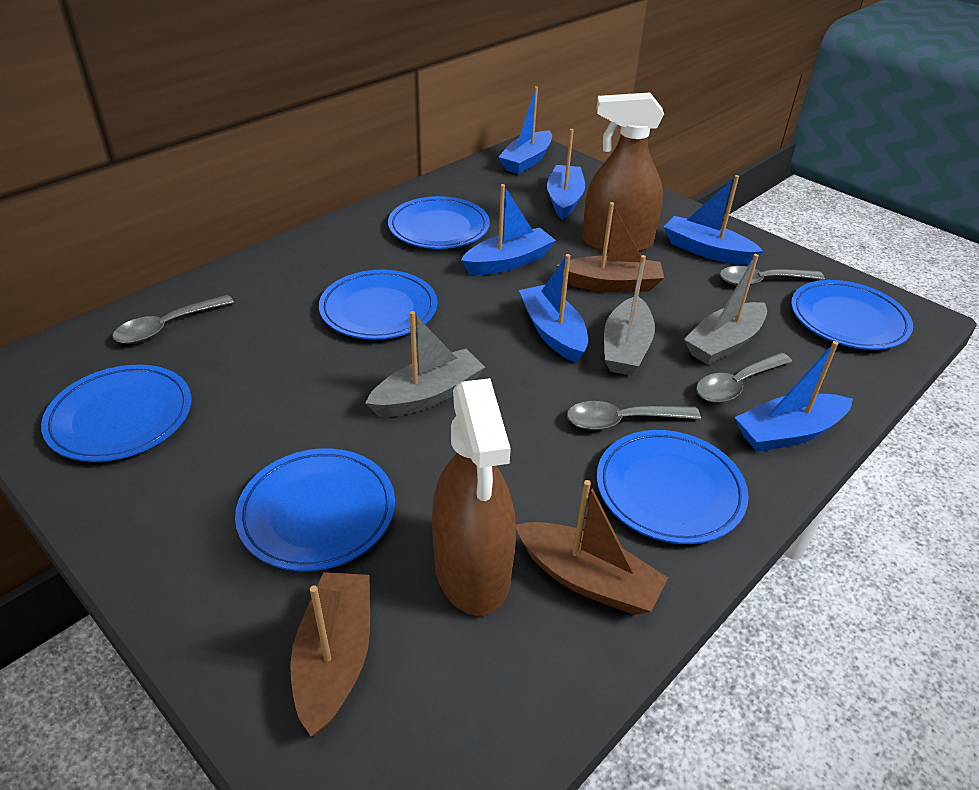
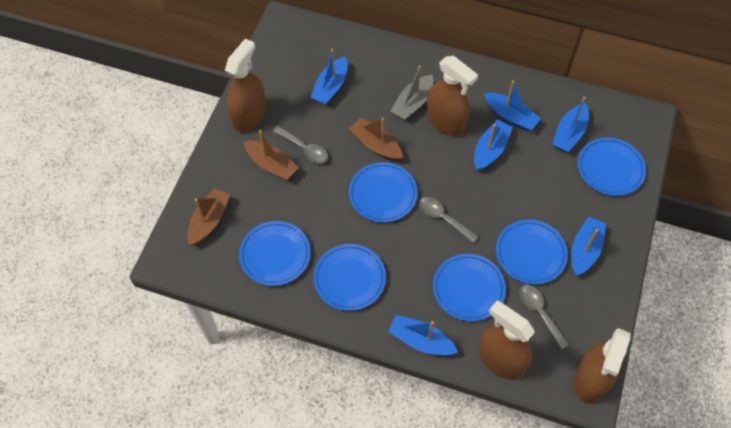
brown spray bottle: 2 -> 4
grey boat: 3 -> 1
grey spoon: 4 -> 3

